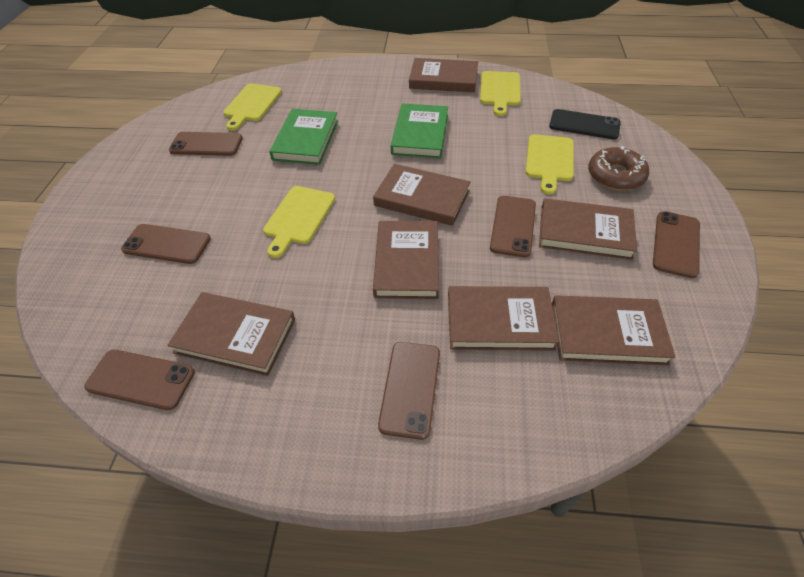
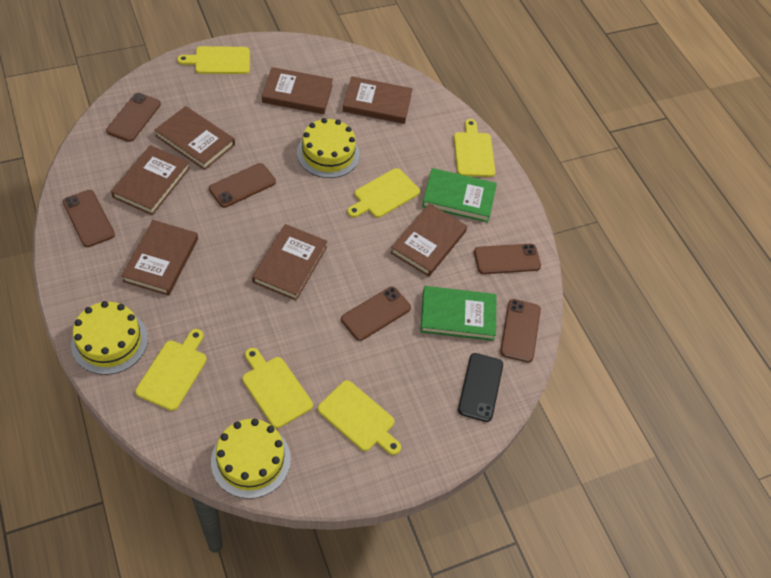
brown donut: 1 -> 0
yellow cake: 0 -> 3
yellow cutting board: 4 -> 6

